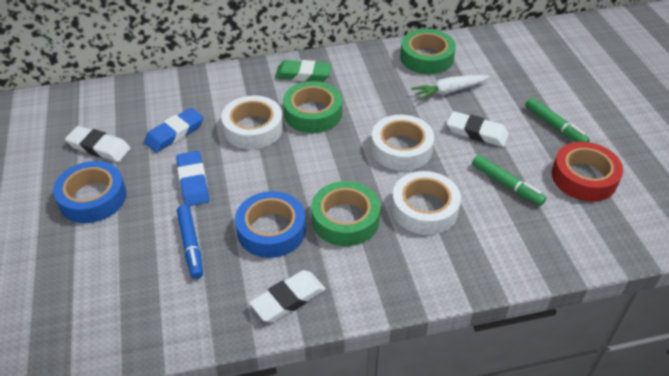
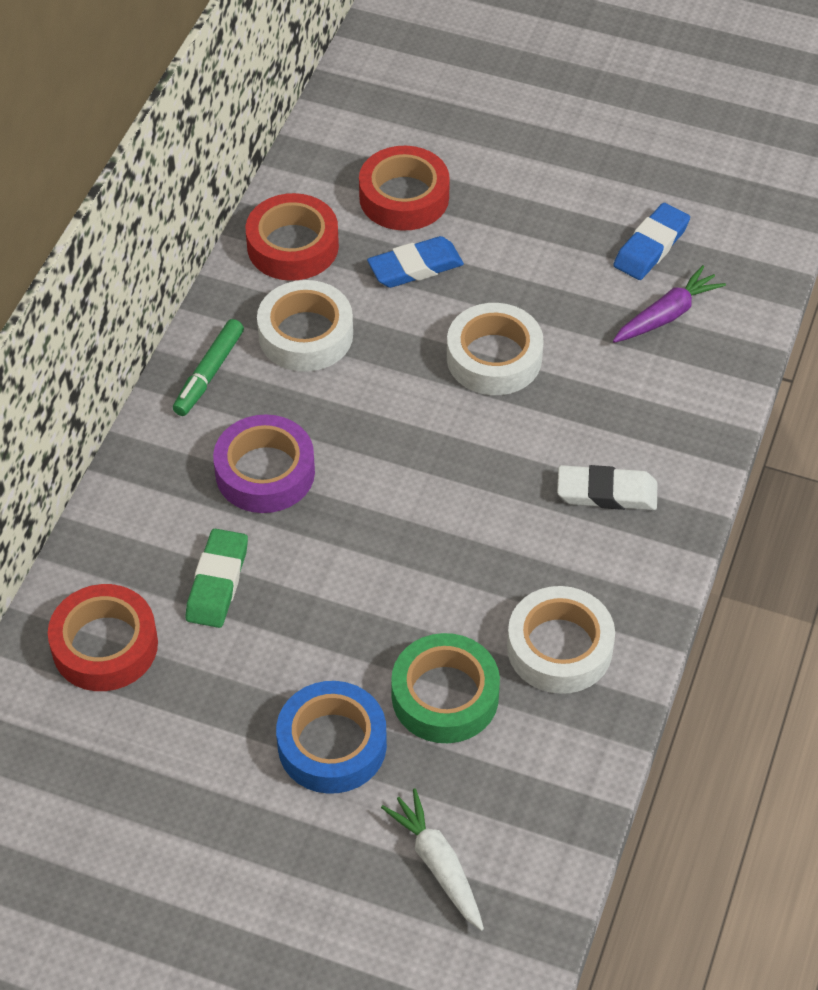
blue marker: 1 -> 0
blue tape: 2 -> 1
green marker: 2 -> 1
green tape: 3 -> 1
purple carrot: 0 -> 1
purple tape: 0 -> 1
red tape: 1 -> 3
white eraser: 3 -> 1

